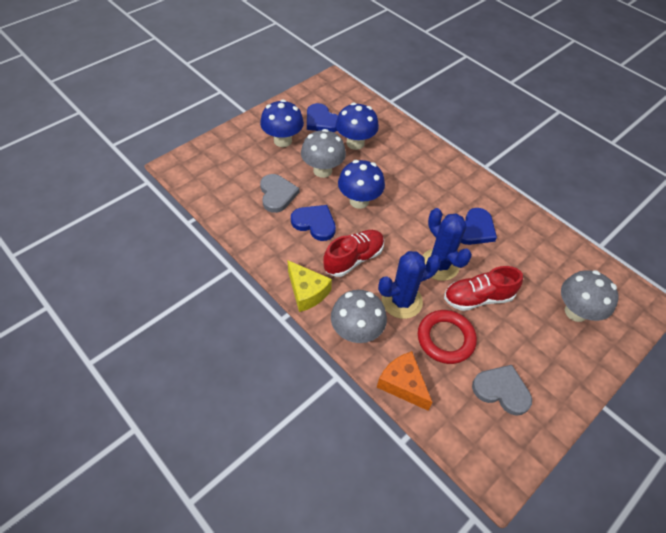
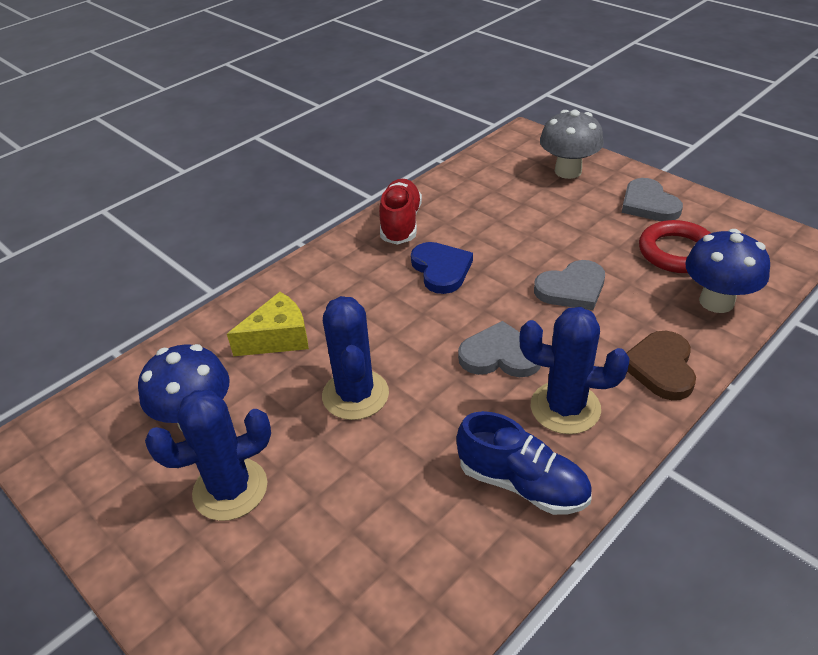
blue cactus: 2 -> 3
blue heart: 3 -> 1
blue mushroom: 3 -> 2
blue shoe: 0 -> 1
brown heart: 0 -> 1
grey heart: 2 -> 3
grey mushroom: 3 -> 1
orange cheese: 1 -> 0
red shoe: 2 -> 1

